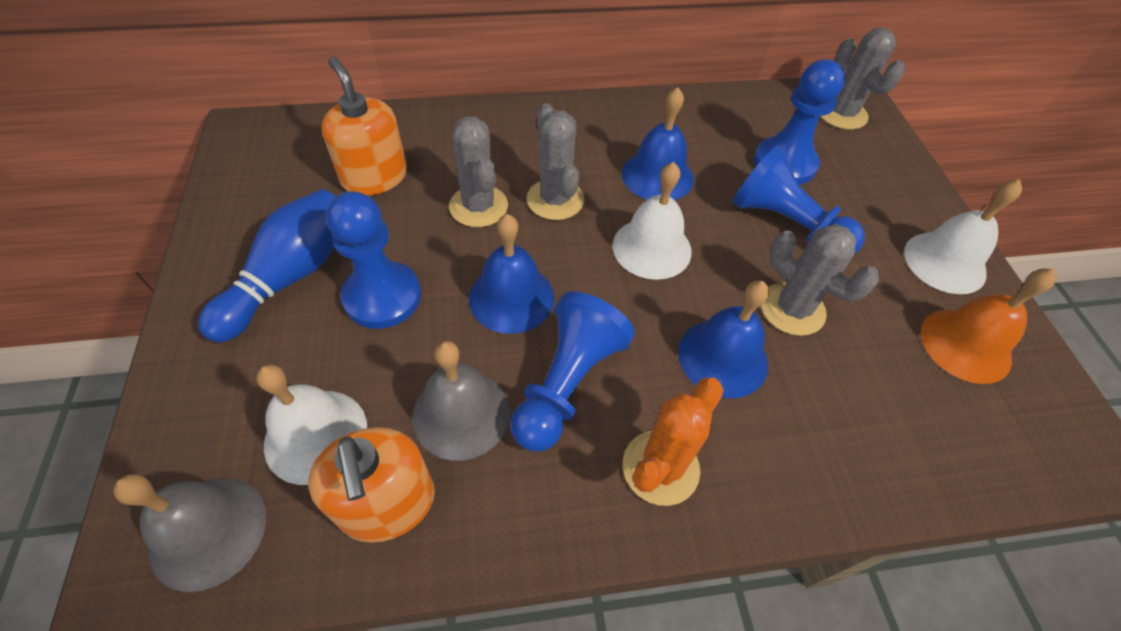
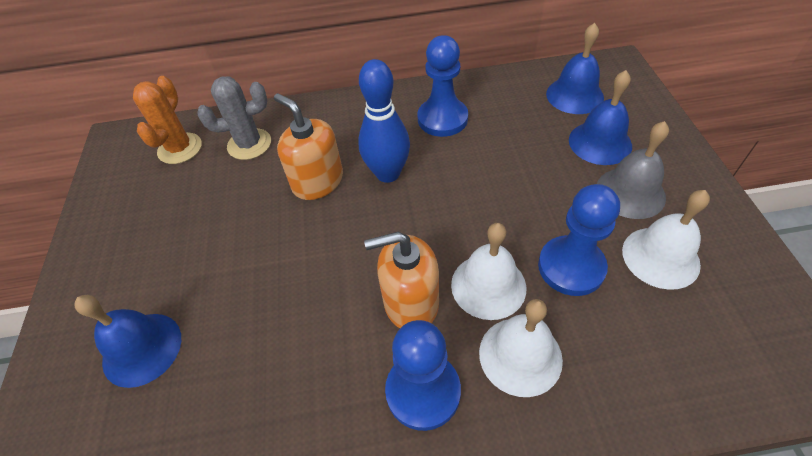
blue pawn: 4 -> 3
grey bell: 2 -> 1
grey cactus: 4 -> 1
orange bell: 1 -> 0

